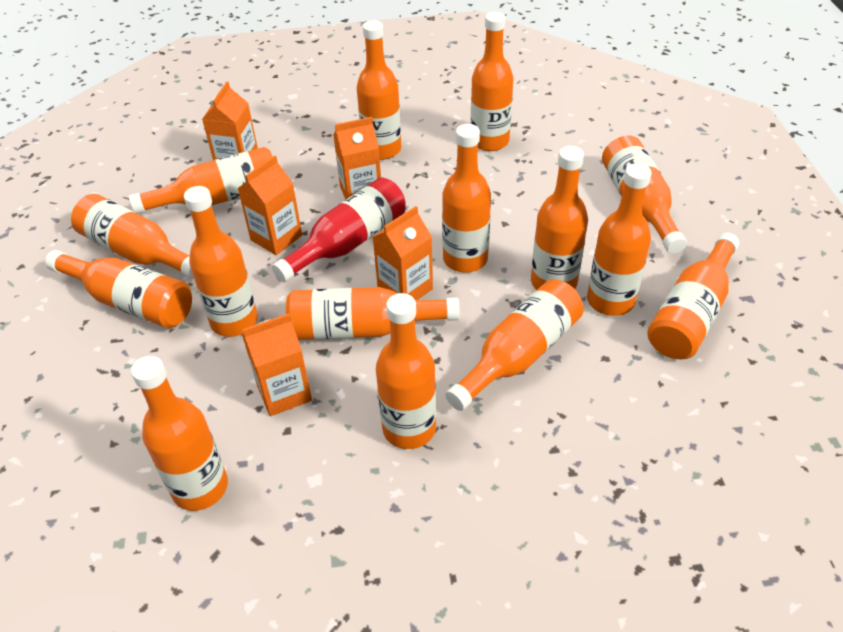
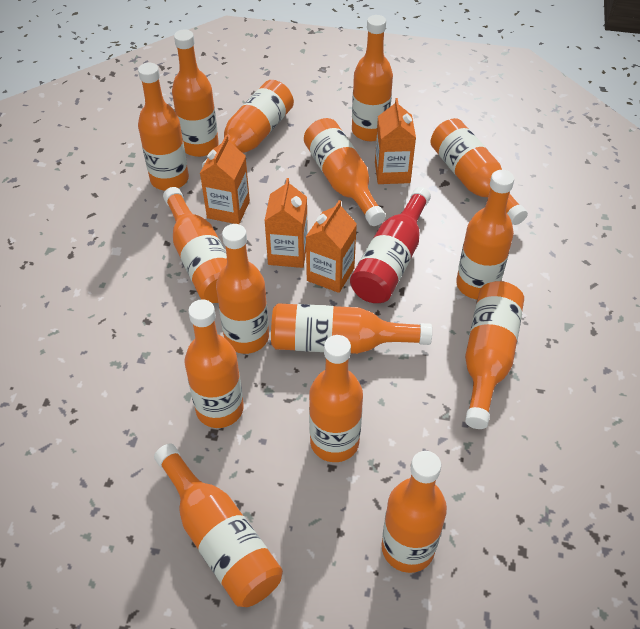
orange carton: 5 -> 4

